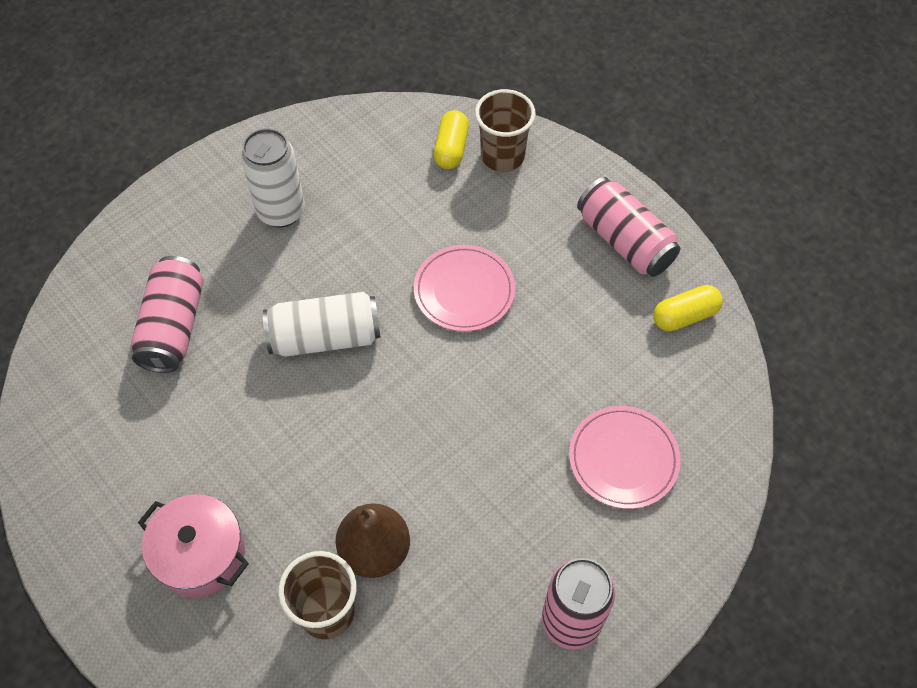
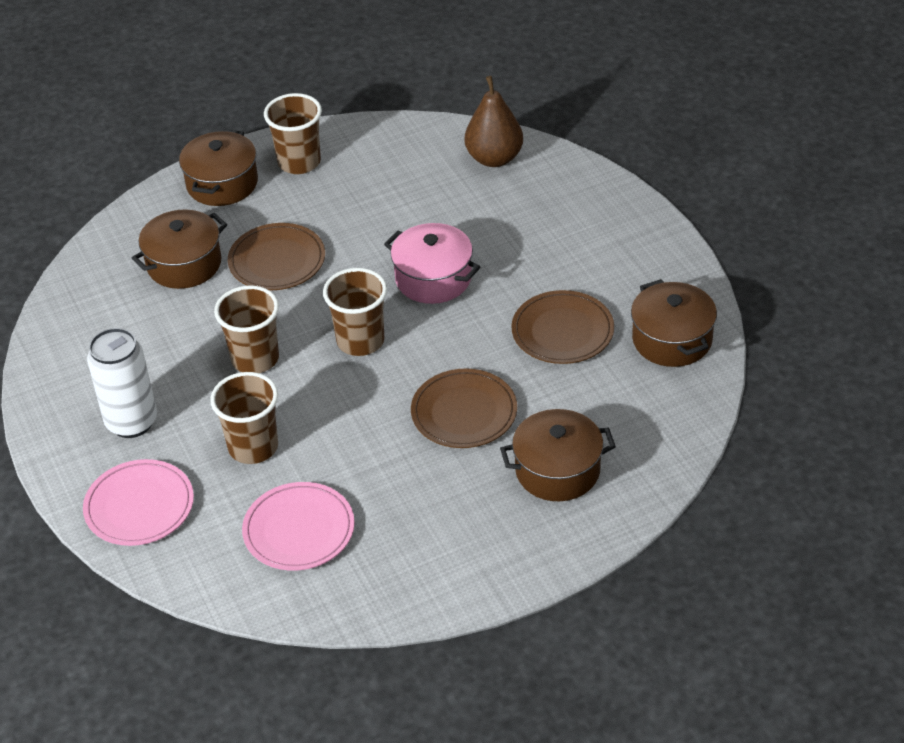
brown cup: 2 -> 4
brown plate: 0 -> 3
brown pot: 0 -> 4
pink can: 3 -> 0
white can: 2 -> 1
yellow capsule: 2 -> 0

